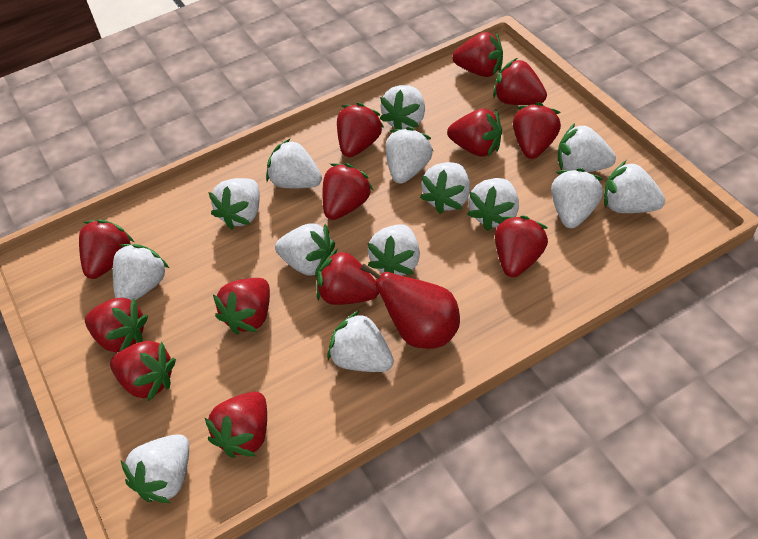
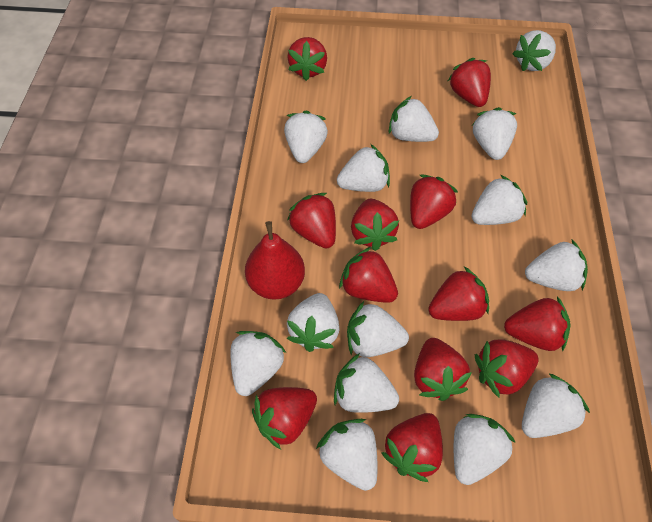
red strawberry: 13 -> 12

